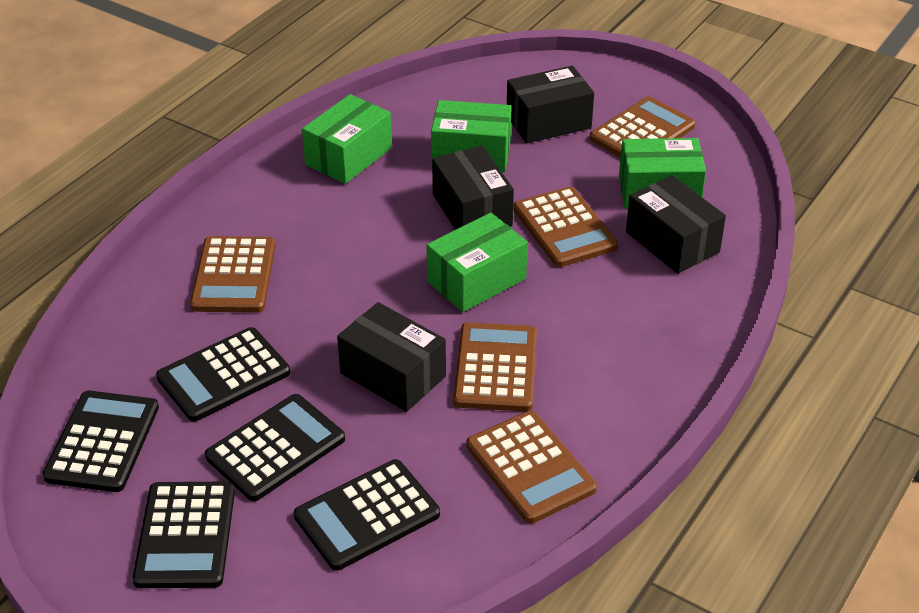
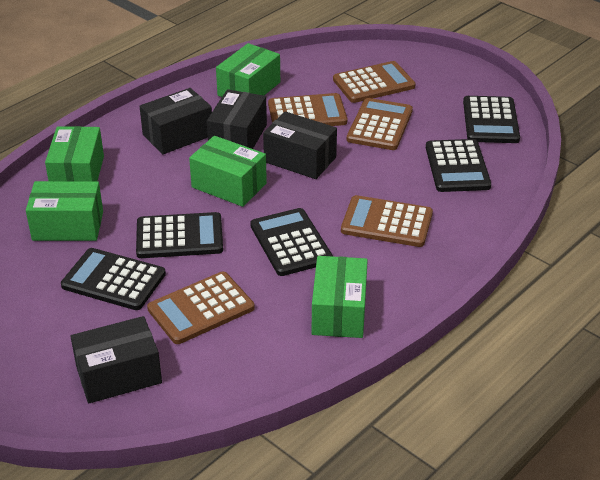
green box: 4 -> 5

